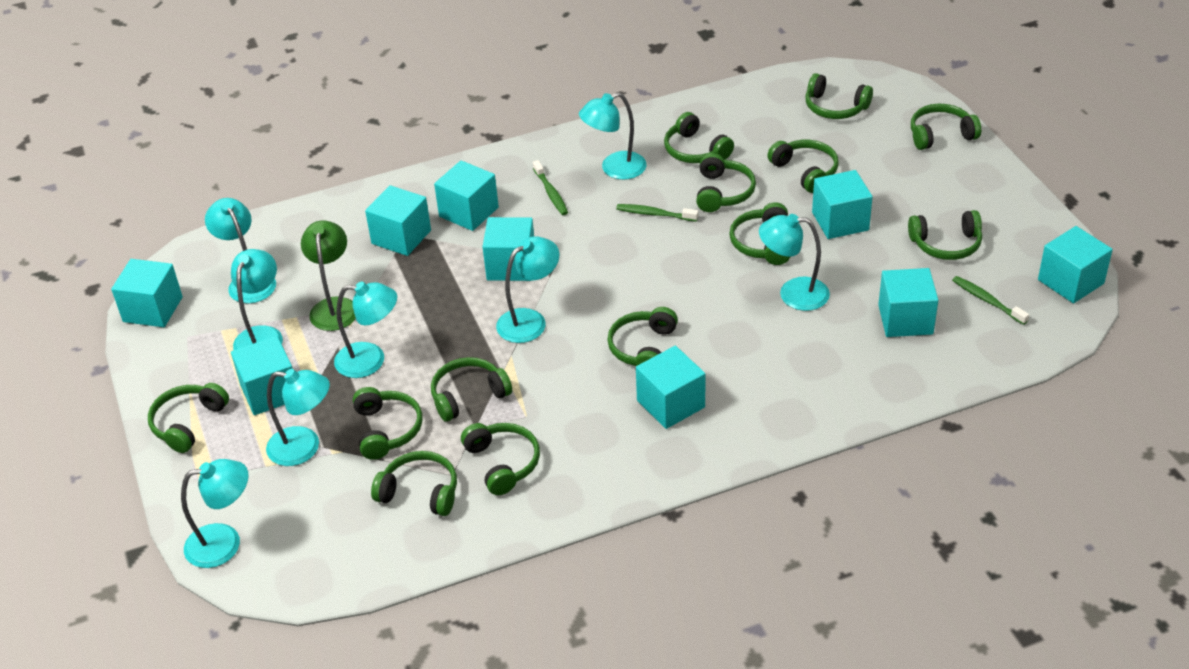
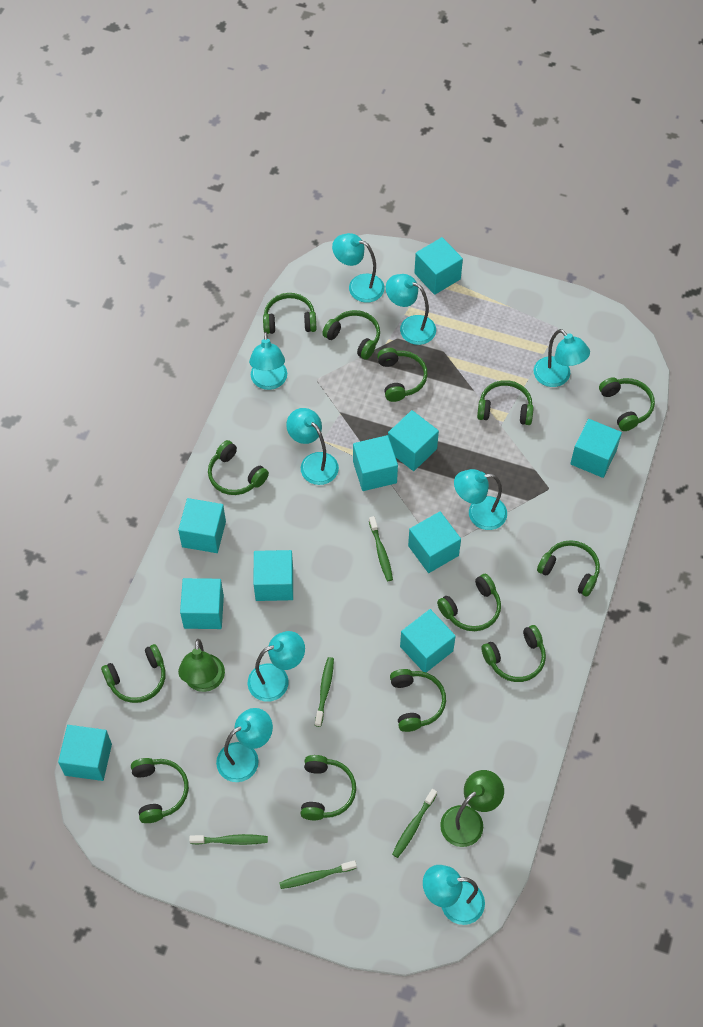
green lamp: 1 -> 2
green toothbrush: 3 -> 5
turquoise cube: 9 -> 10
turquoise lamp: 8 -> 9

